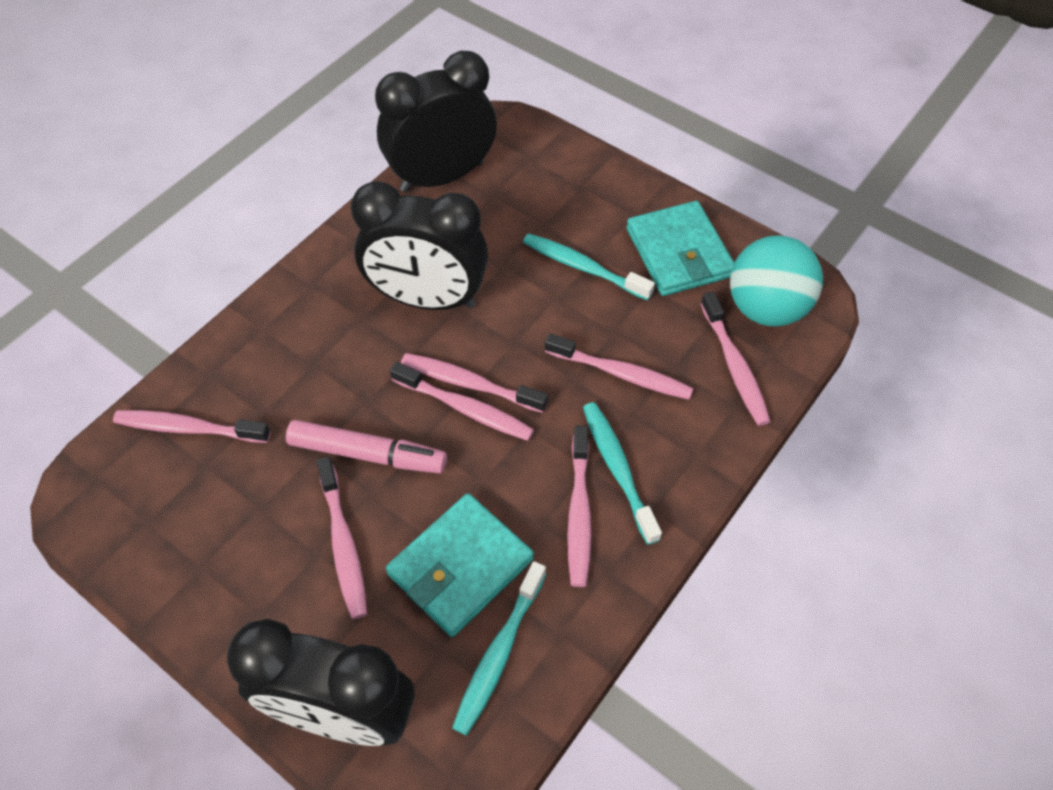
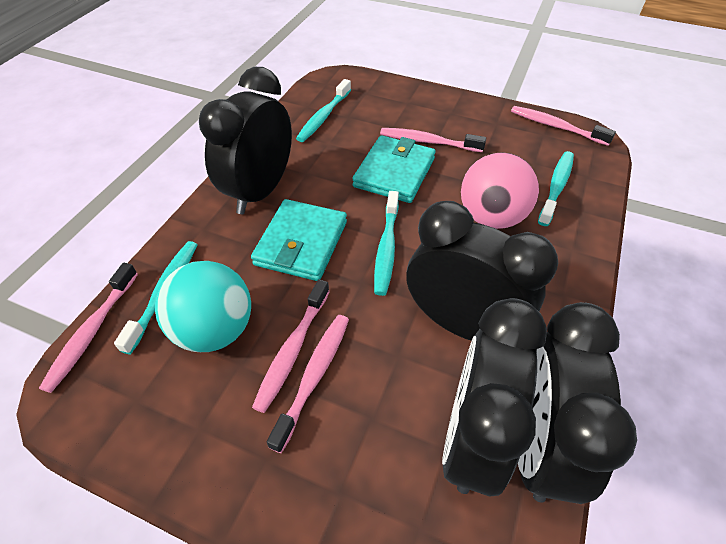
black clock: 3 -> 4
pink ball: 0 -> 1
pink marker: 1 -> 0
pink toothbrush: 7 -> 5
turquoise toothbrush: 3 -> 4

